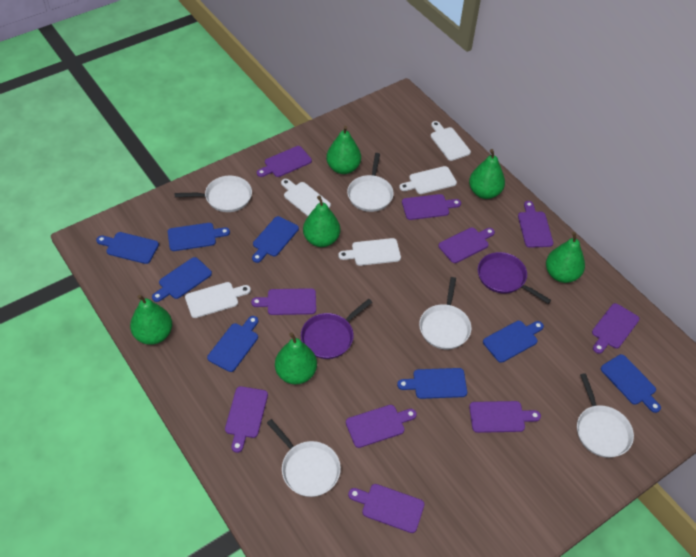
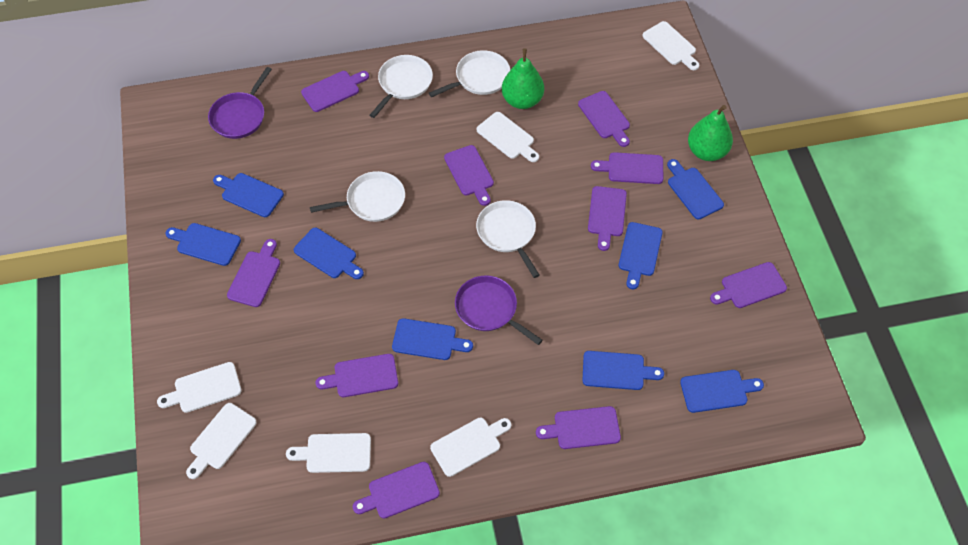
green pear: 6 -> 2
white cutting board: 5 -> 6
white pan: 5 -> 4

